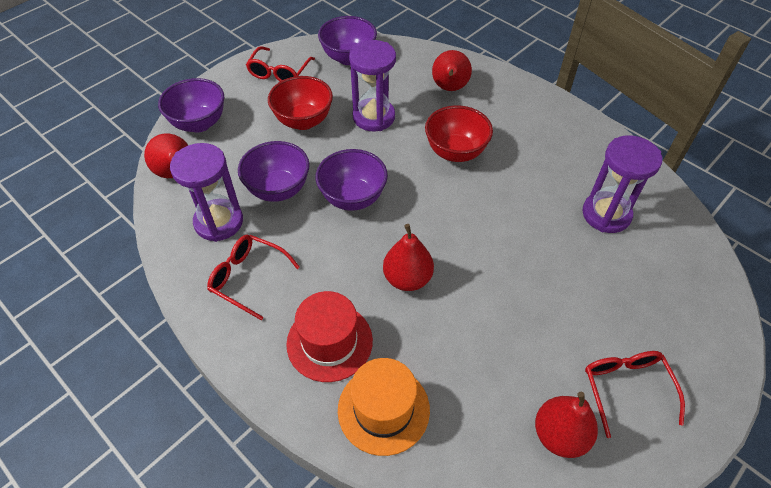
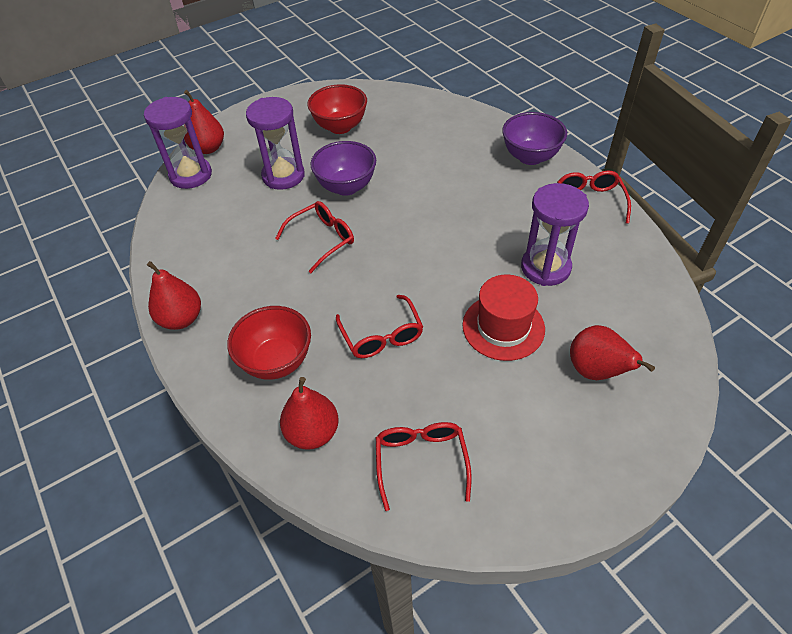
orange hat: 1 -> 0
purple bowl: 4 -> 2
red glasses: 3 -> 4

